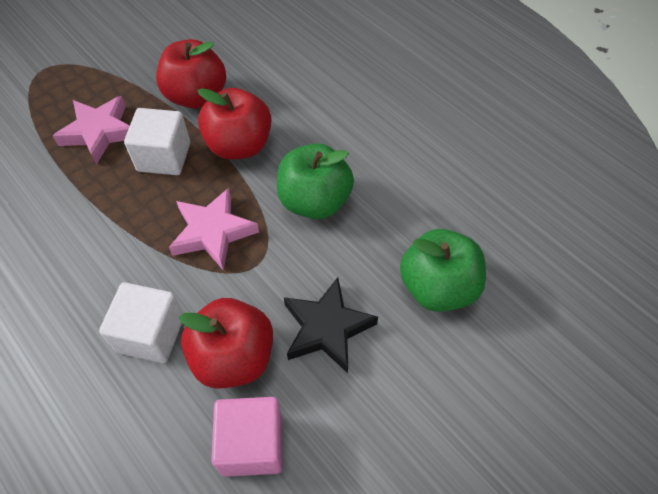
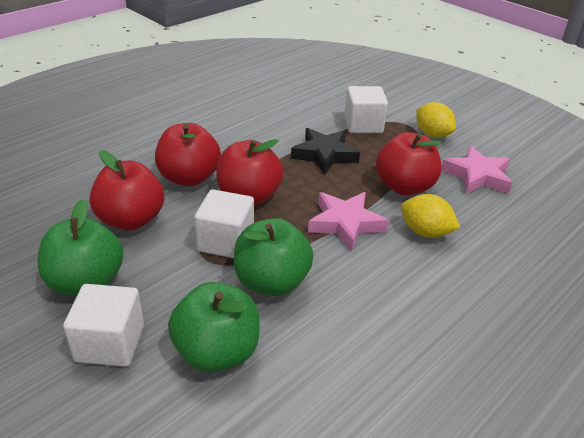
green apple: 2 -> 3
pink cube: 1 -> 0
red apple: 3 -> 4
white cube: 2 -> 3
yellow lemon: 0 -> 2

